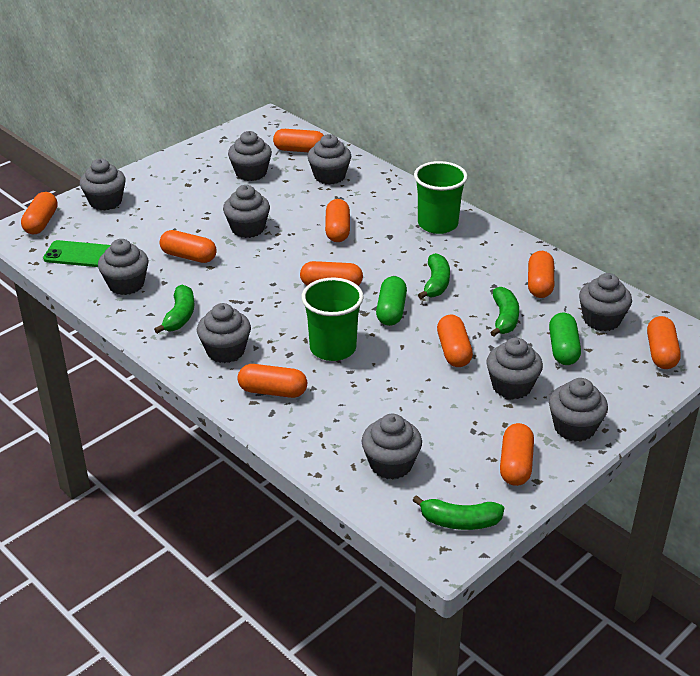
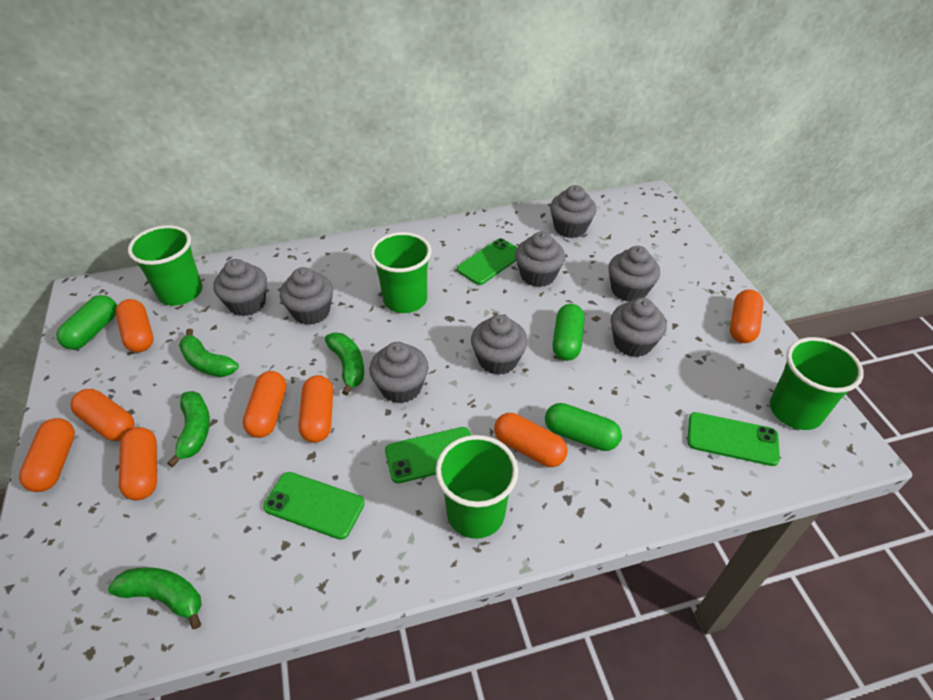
green capsule: 2 -> 3
green cup: 2 -> 4
green phone: 1 -> 4
grey cupcake: 10 -> 8
orange capsule: 10 -> 8

